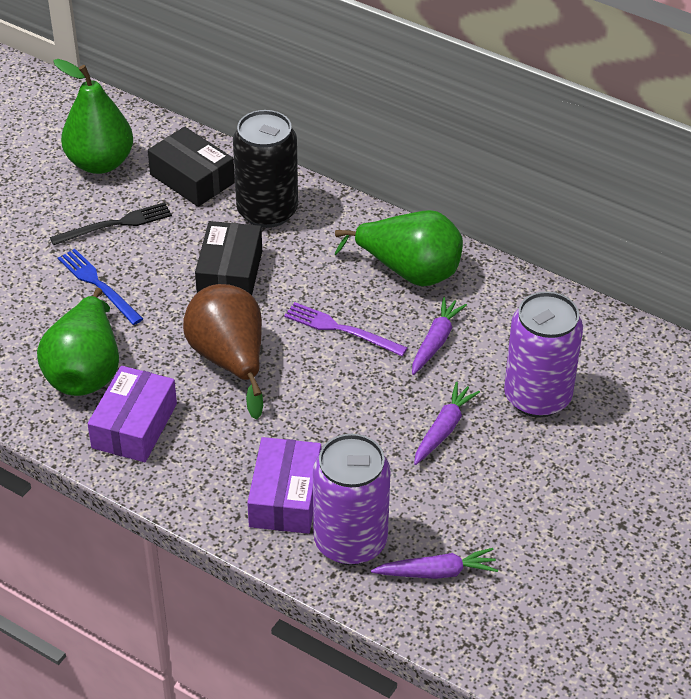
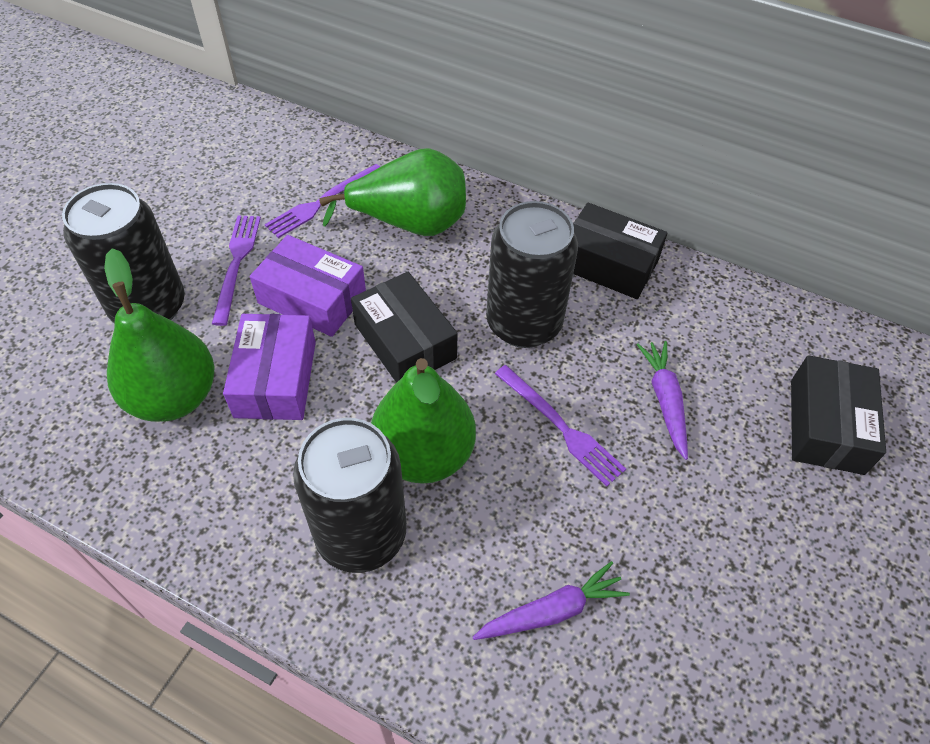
black box: 2 -> 3
black can: 1 -> 3
black fork: 1 -> 0
blue fork: 1 -> 0
brown pear: 1 -> 0
purple can: 2 -> 0
purple carrot: 3 -> 2
purple fork: 1 -> 3

